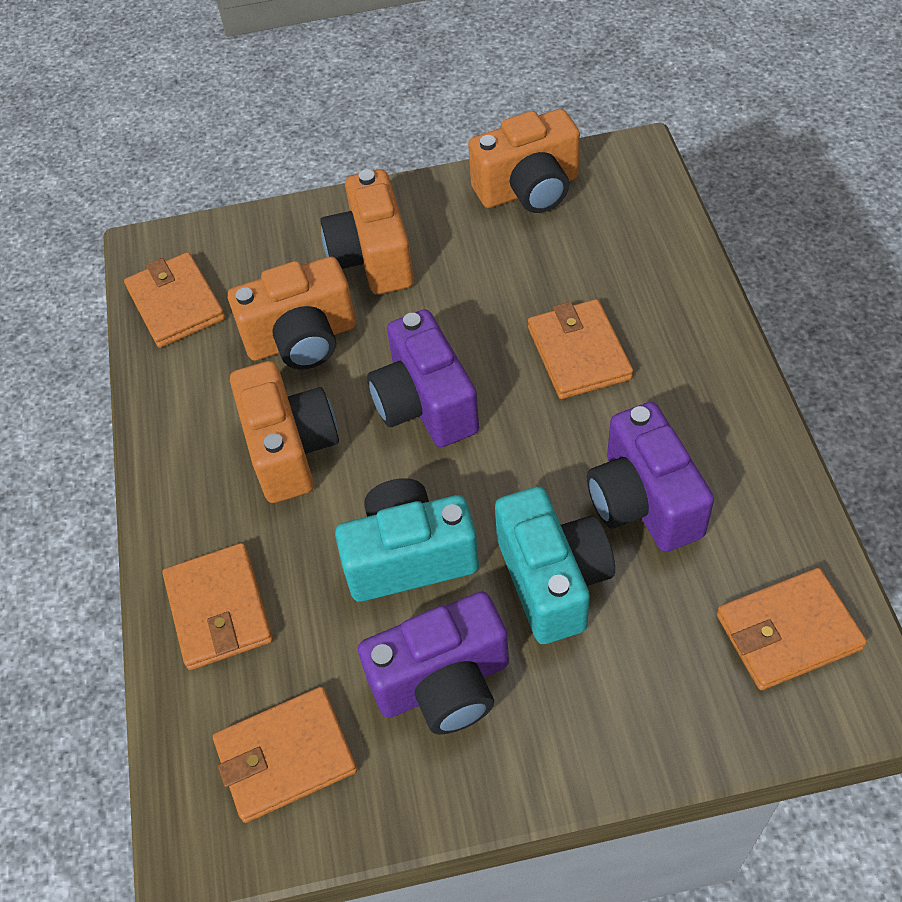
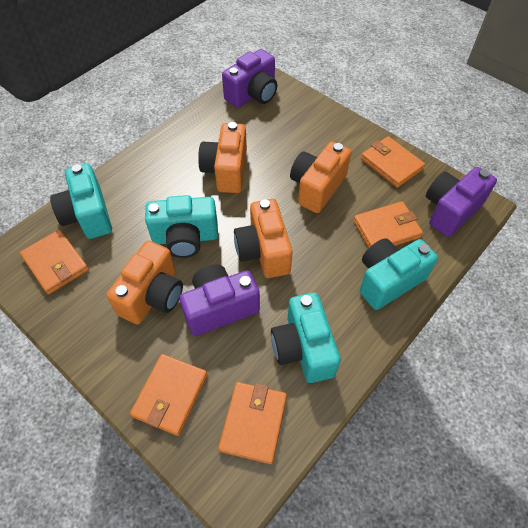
turquoise camera: 2 -> 4

